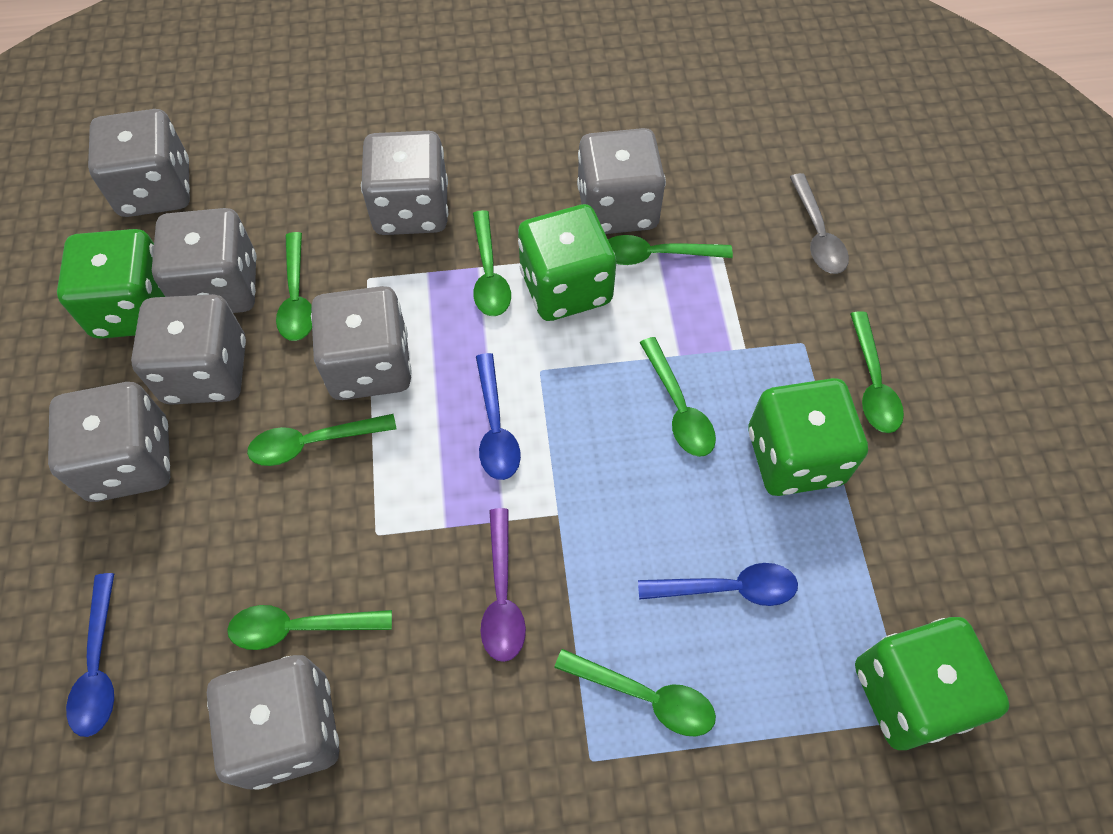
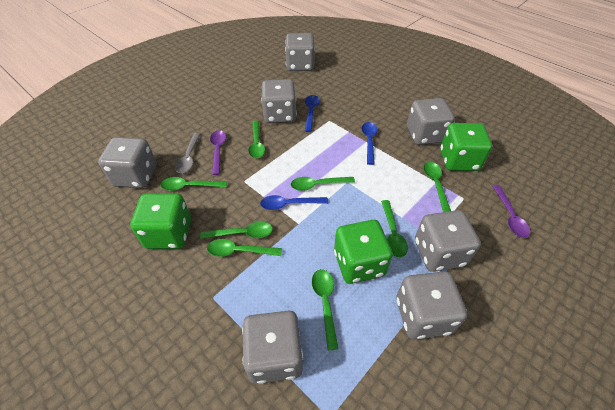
green dice: 4 -> 3
grey dice: 8 -> 7
purple spoon: 1 -> 2

